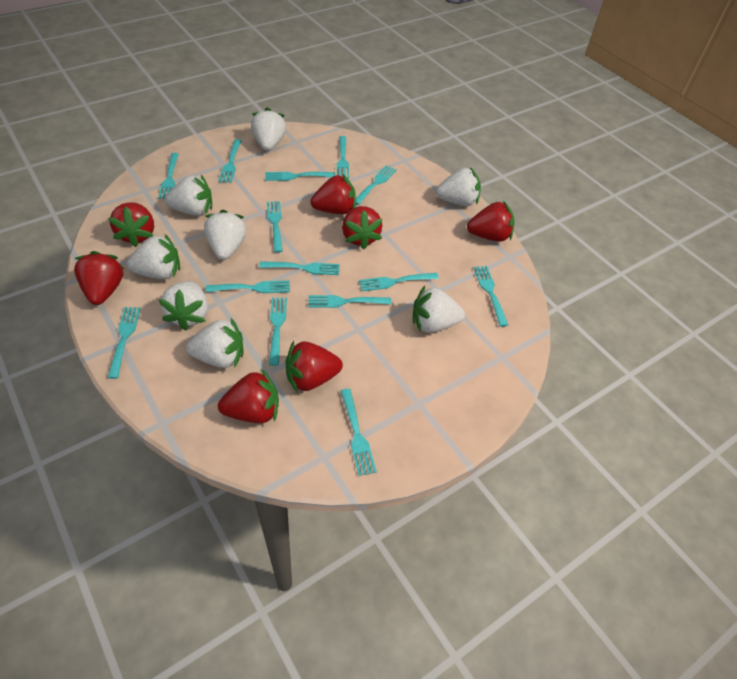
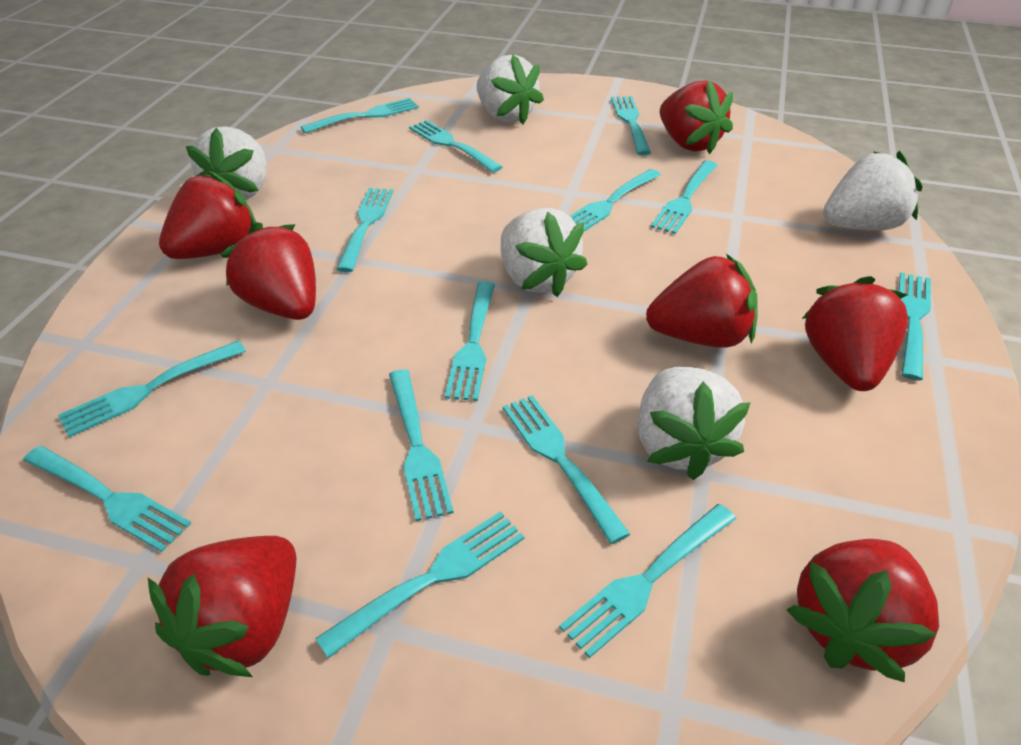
white strawberry: 8 -> 5

